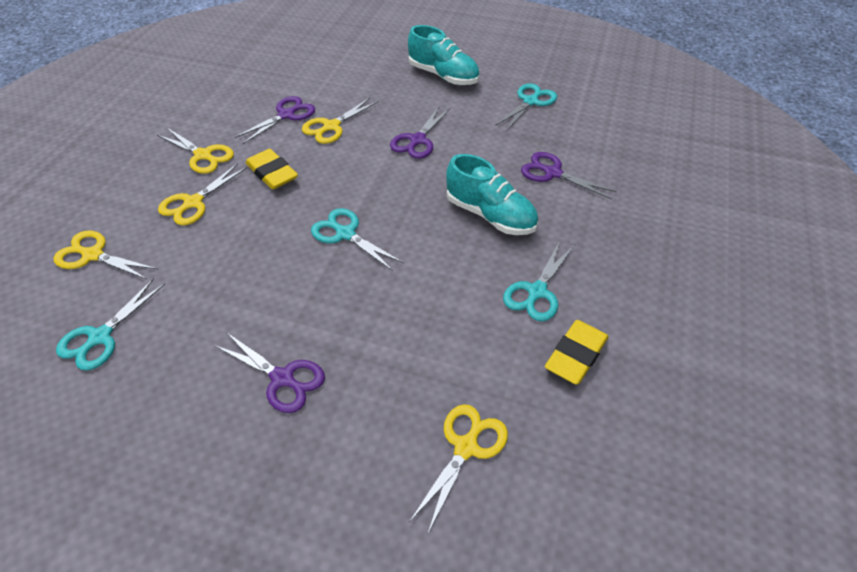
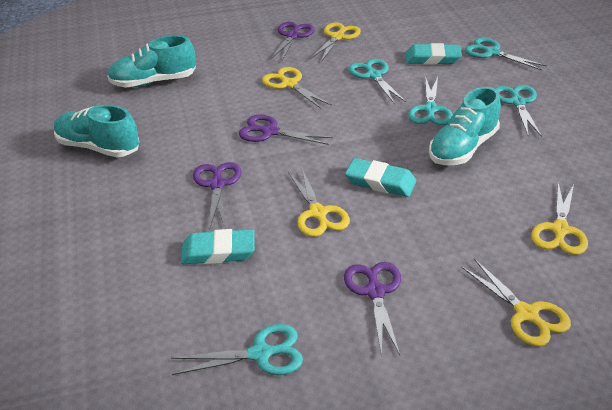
turquoise eraser: 0 -> 3
turquoise scissors: 4 -> 5
turquoise shoe: 2 -> 3
yellow eraser: 2 -> 0

